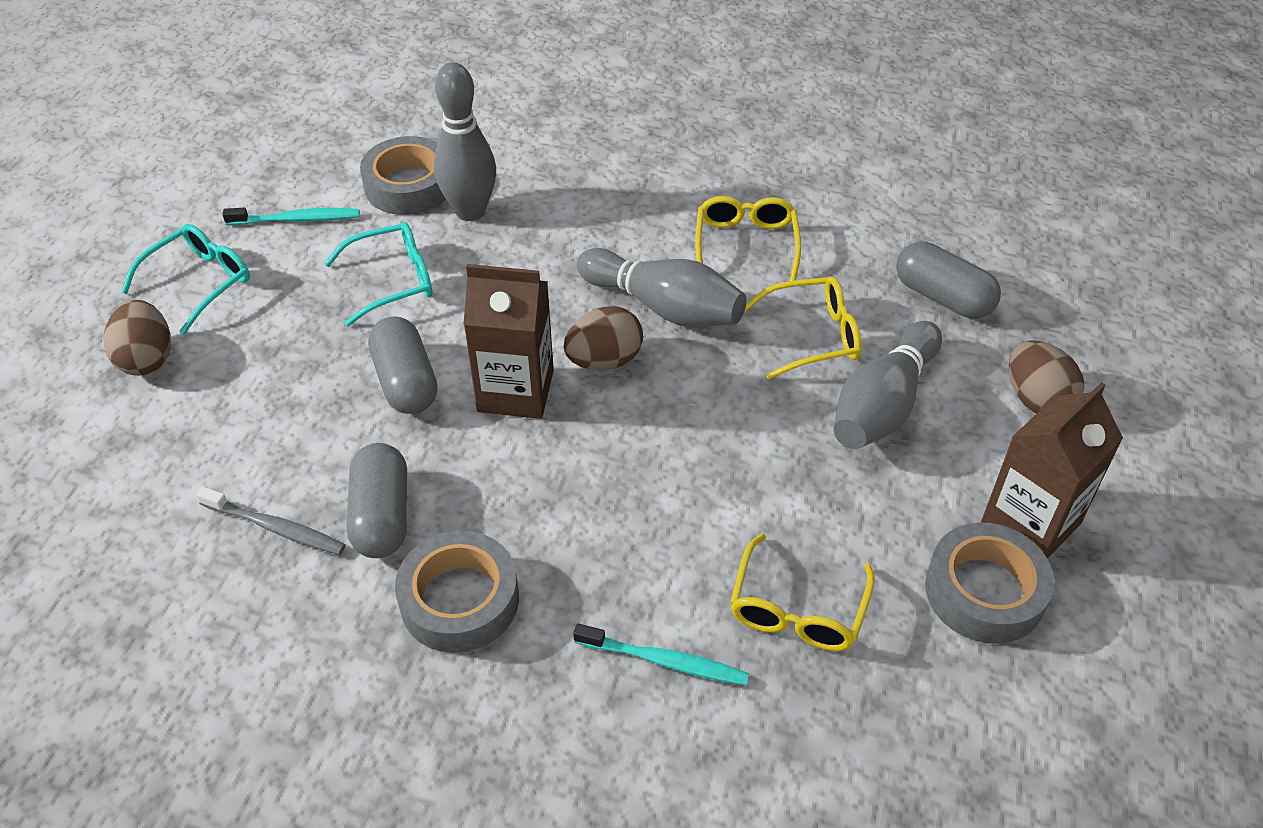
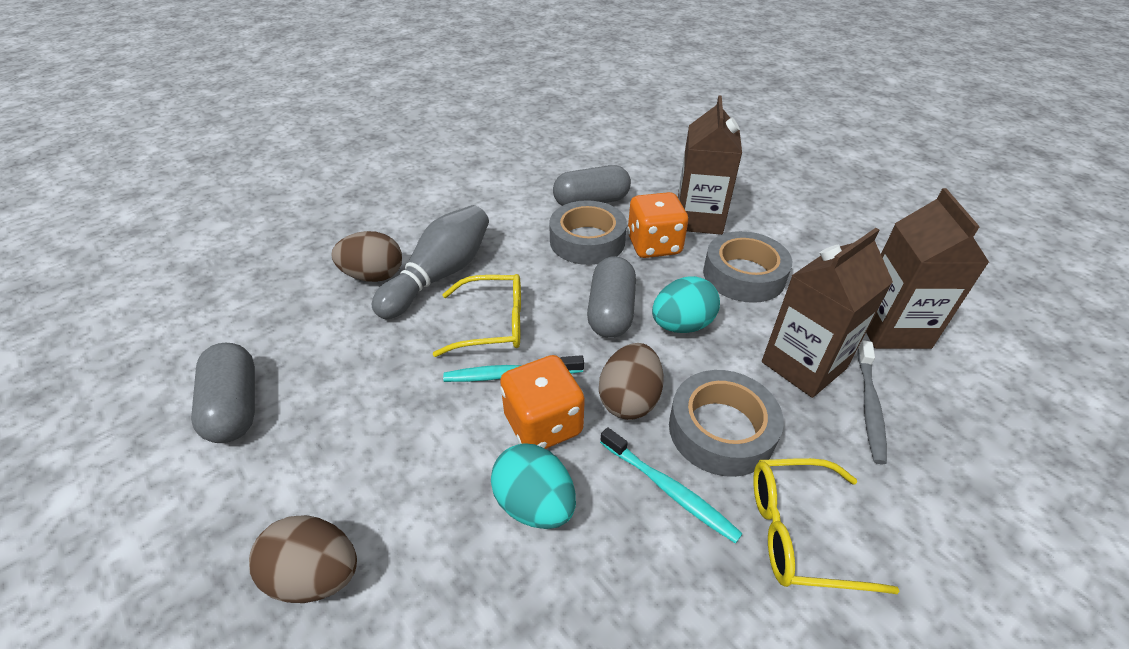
brown carton: 2 -> 3
grey bowling pin: 3 -> 1
orange dice: 0 -> 2
turquoise egg: 0 -> 2
turquoise glasses: 2 -> 0
yellow glasses: 3 -> 2

